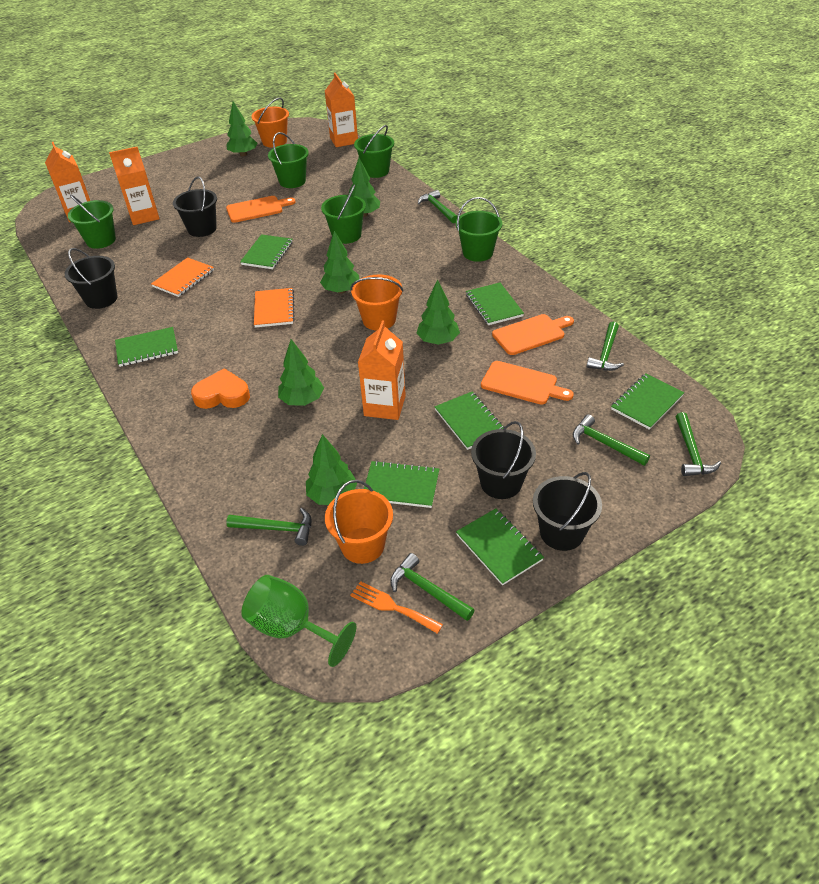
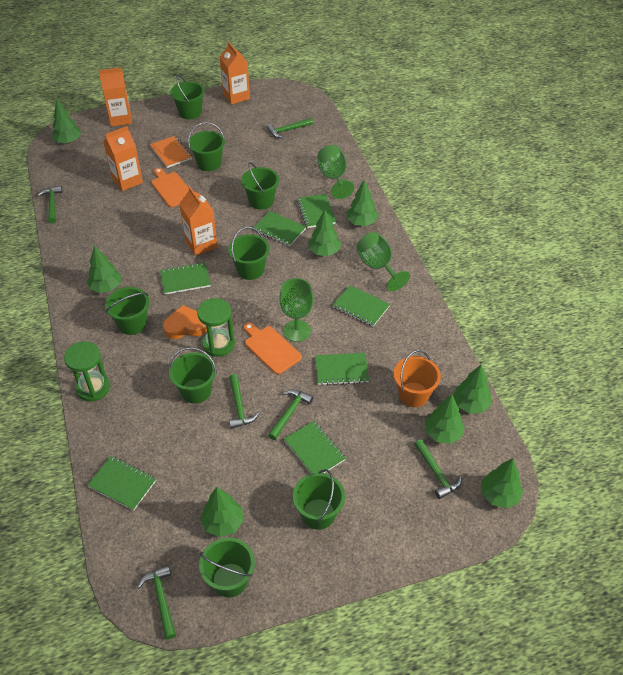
black bucket: 4 -> 0
green bucket: 5 -> 8
green goblet: 1 -> 3
green hourglass: 0 -> 2
green tree: 6 -> 8
orange bucket: 3 -> 1
orange cutting board: 3 -> 2
orange fork: 1 -> 0
orange notebook: 2 -> 1

